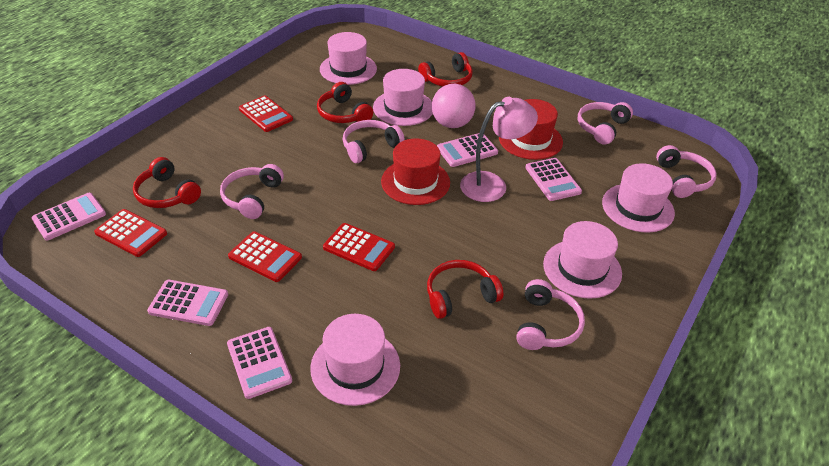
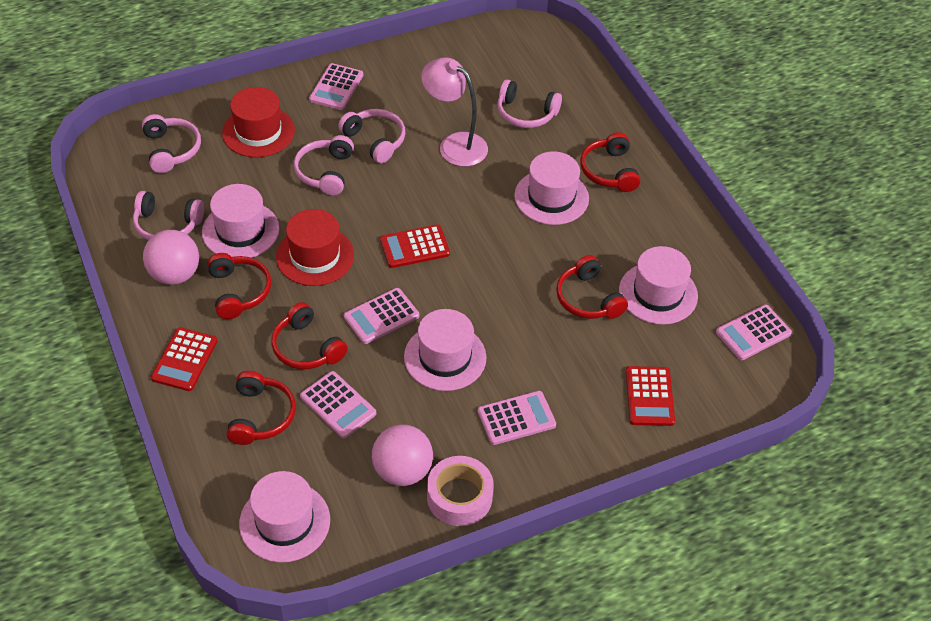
pink ball: 1 -> 2
pink tape: 0 -> 1
red calculator: 4 -> 3
red headphones: 4 -> 5

